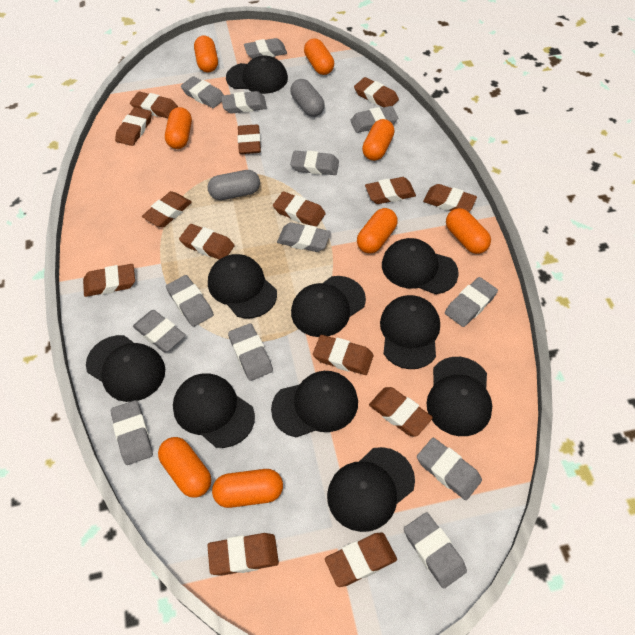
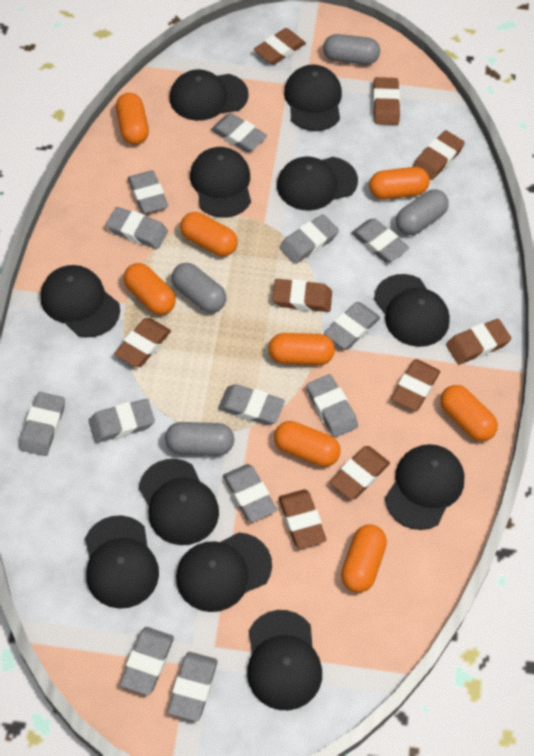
black cap: 10 -> 11
brown eraser: 14 -> 9
grey capsule: 2 -> 4

